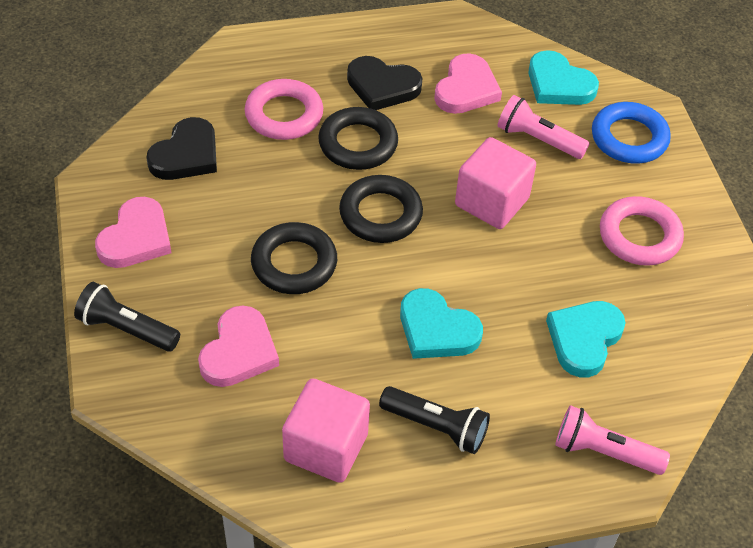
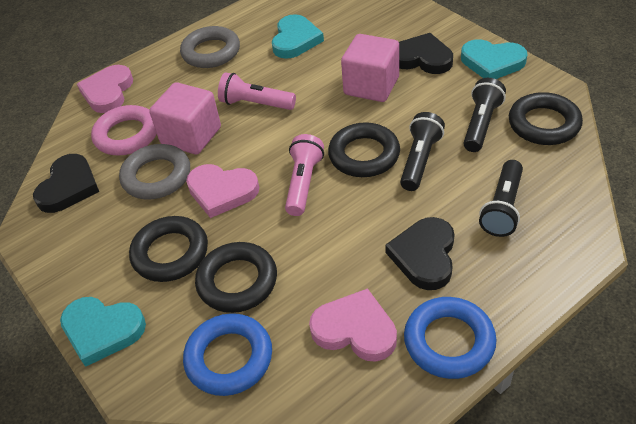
black flashlight: 2 -> 3
black heart: 2 -> 3
black ring: 3 -> 4
blue ring: 1 -> 2
grey ring: 0 -> 2
pink ring: 2 -> 1

